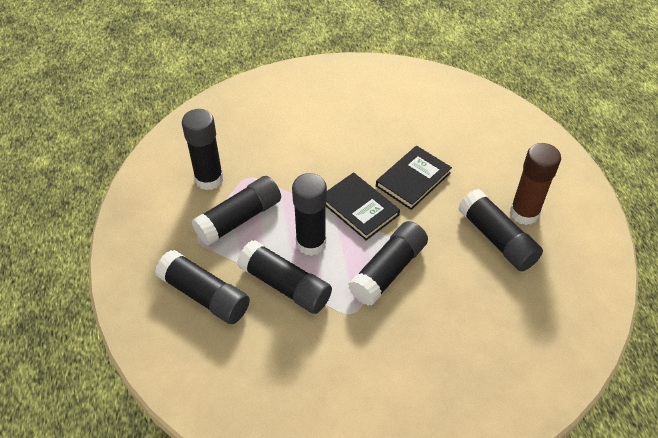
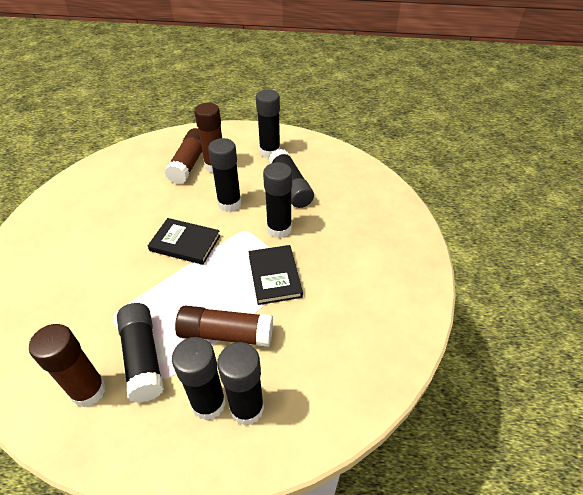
brown glue stick: 1 -> 4

